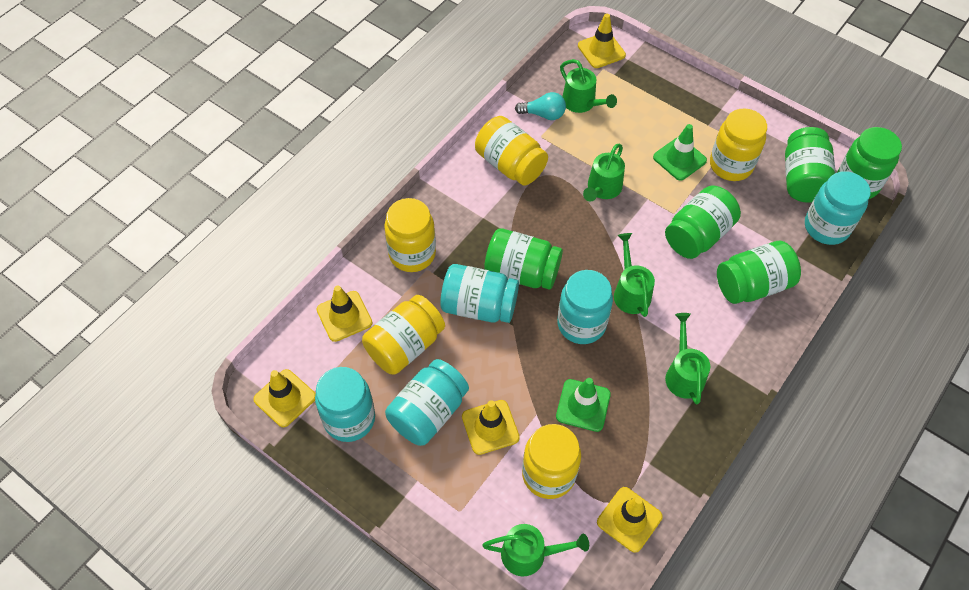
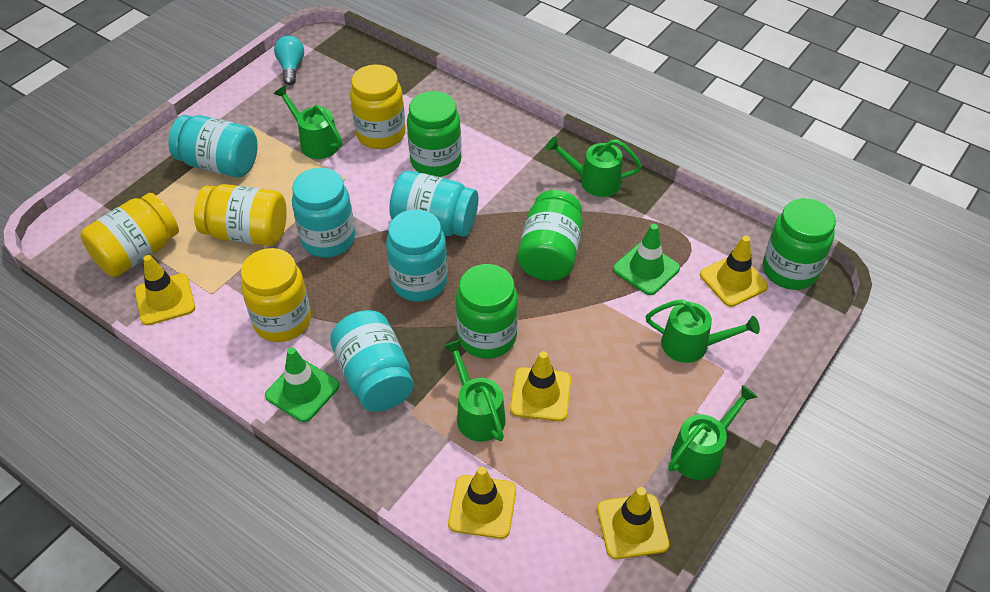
green jar: 5 -> 4
yellow jar: 5 -> 4

